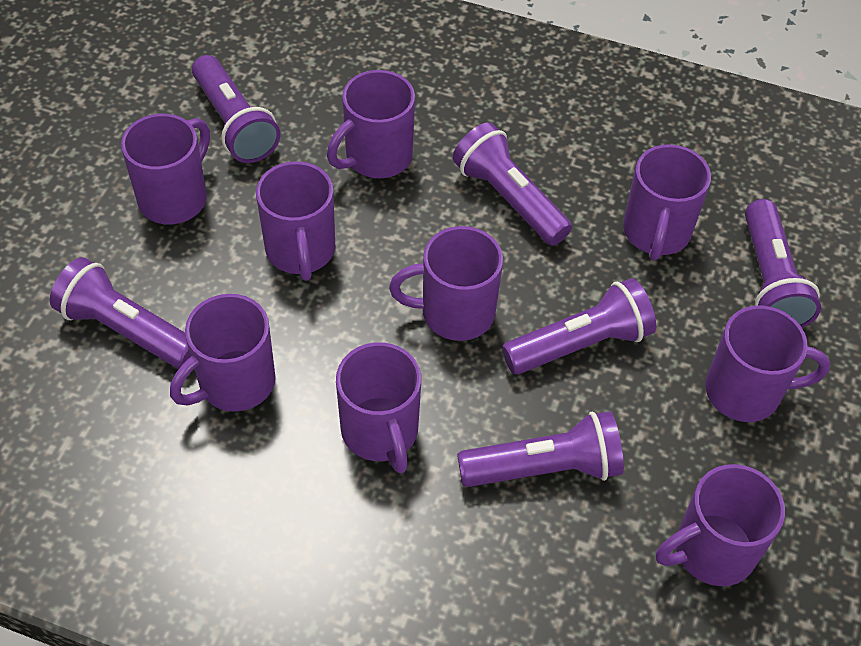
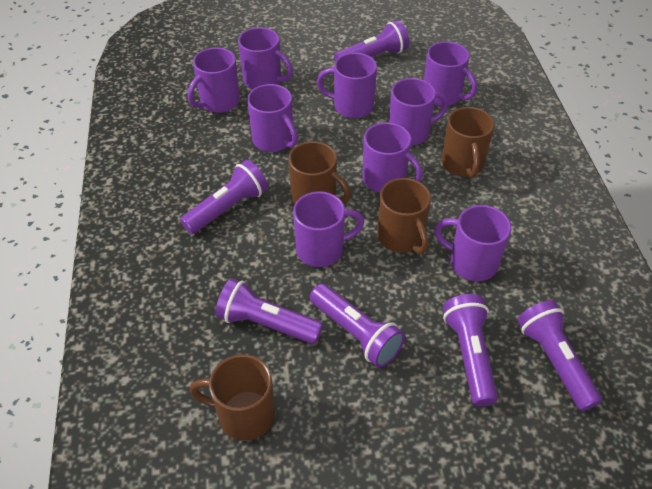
brown mug: 0 -> 4

